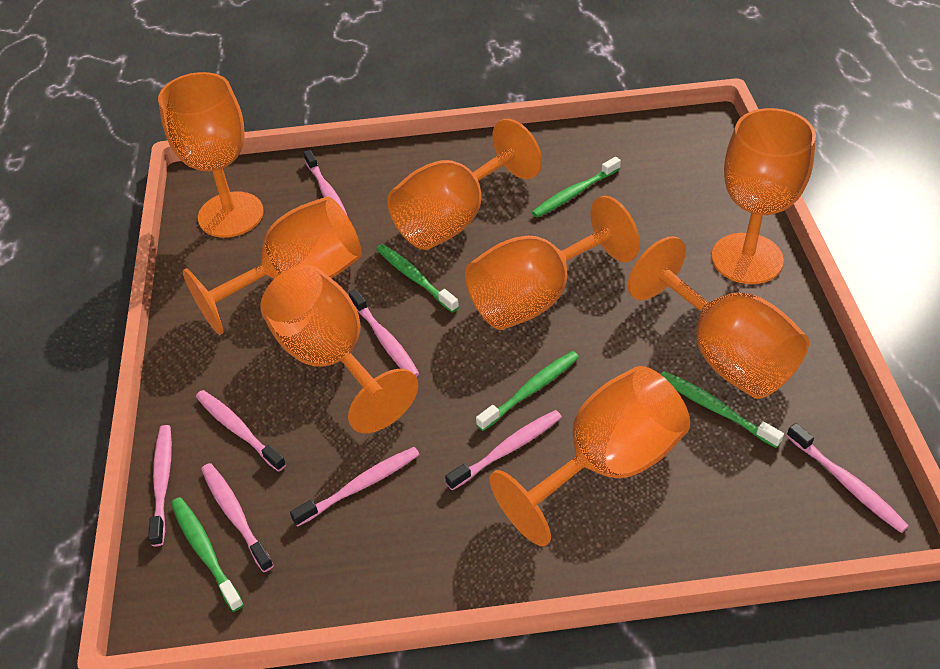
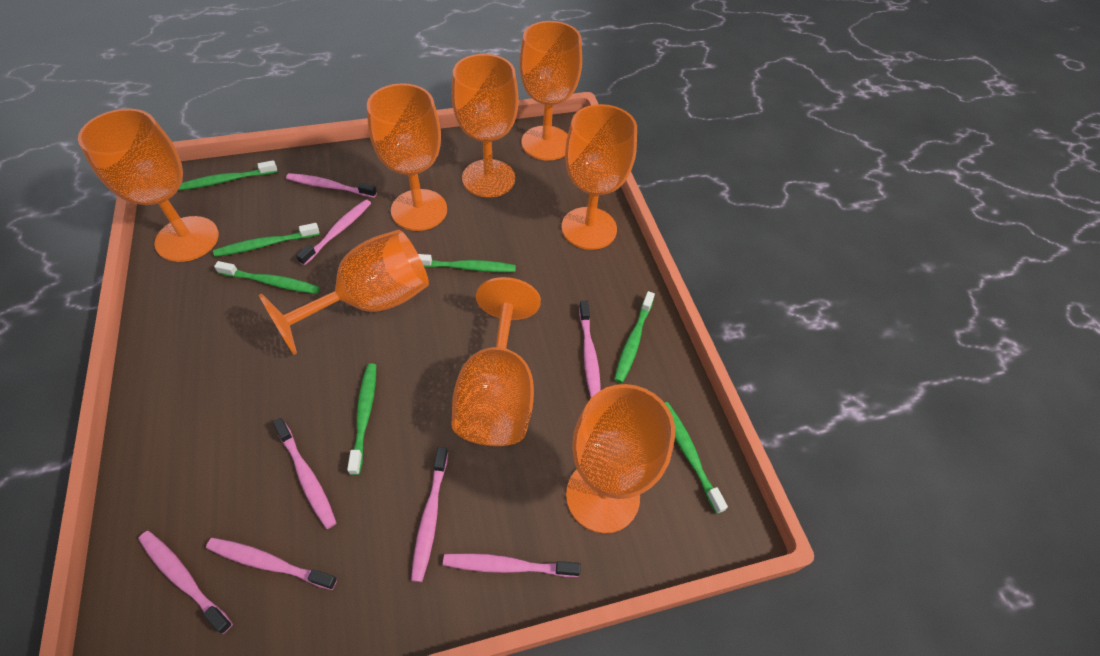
green toothbrush: 5 -> 7

